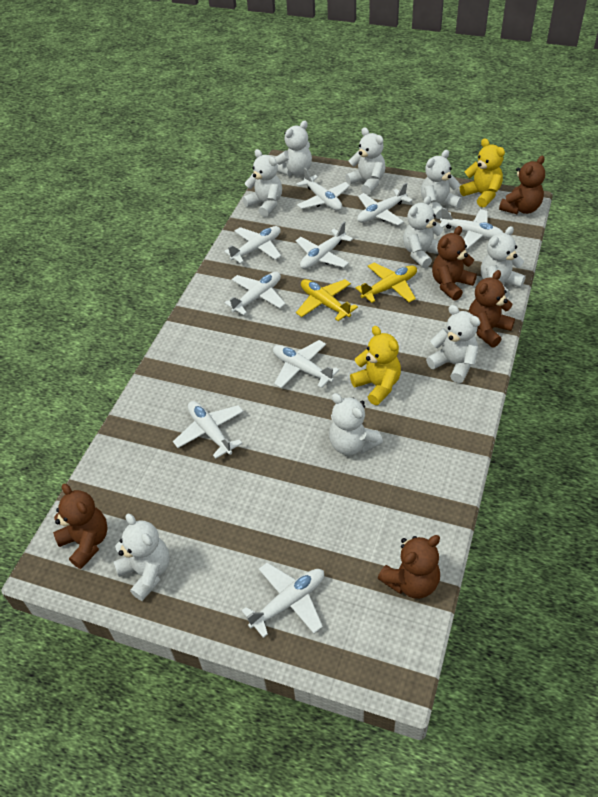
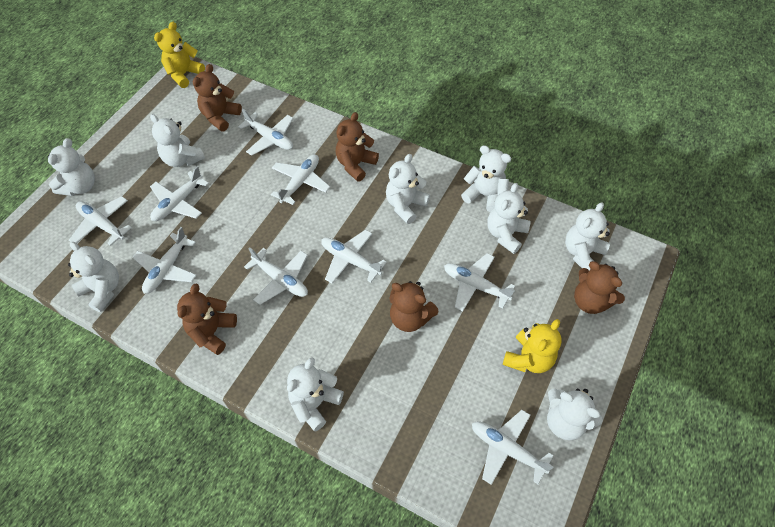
yellow plane: 2 -> 0

